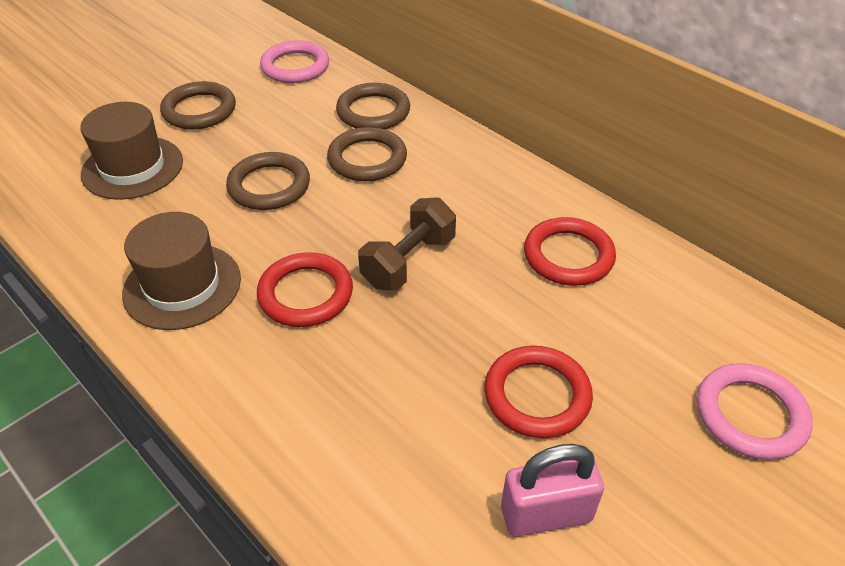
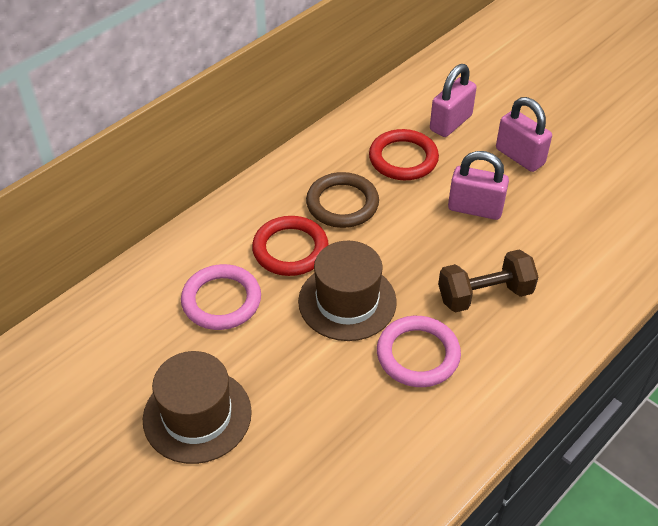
brown ring: 4 -> 1
pink padlock: 1 -> 3
red ring: 3 -> 2

